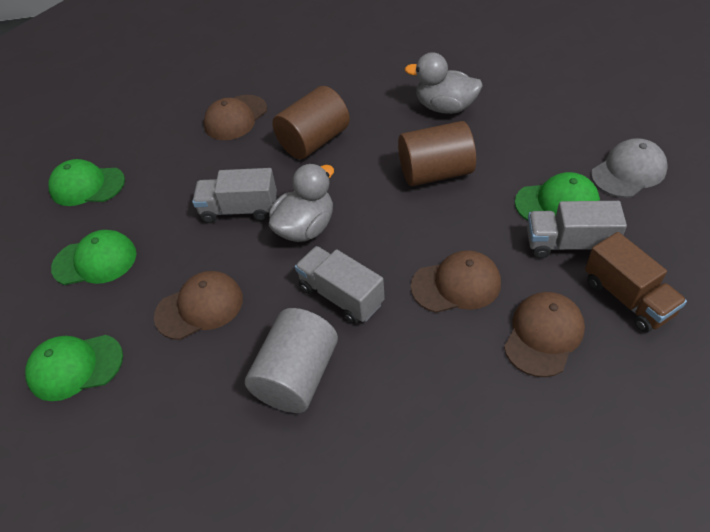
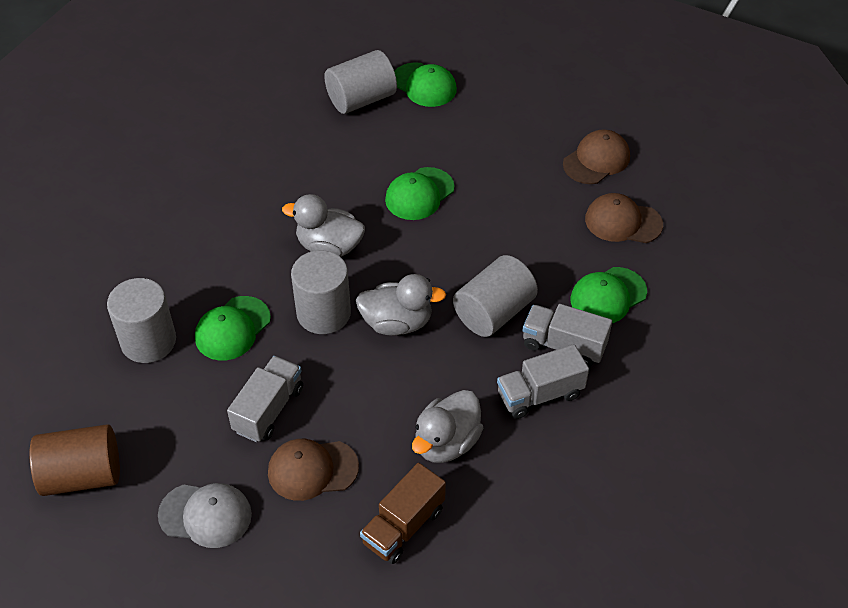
brown cap: 4 -> 3
brown cylinder: 2 -> 1
grey cylinder: 1 -> 4
grey duck: 2 -> 3

